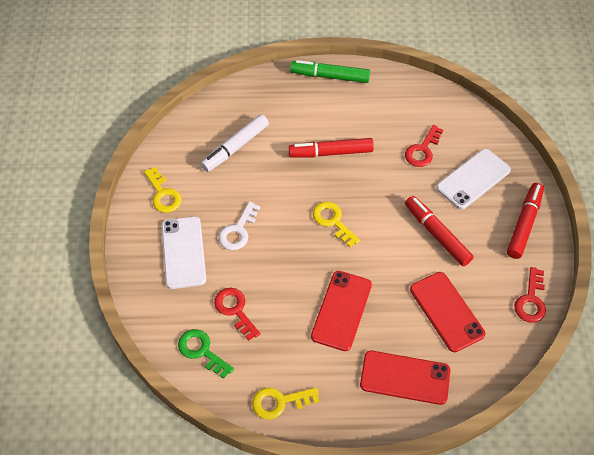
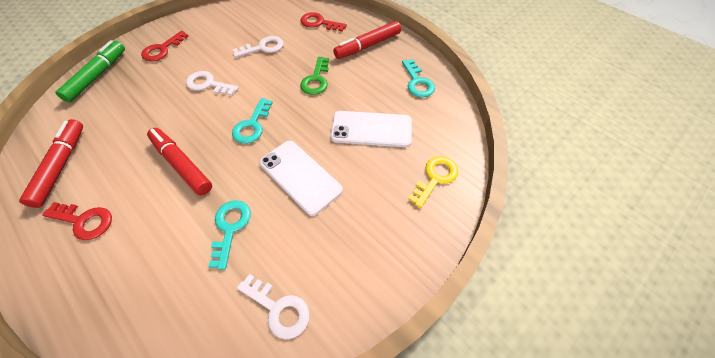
red phone: 3 -> 0
turquoise key: 0 -> 3
white key: 1 -> 3
white marker: 1 -> 0
yellow key: 3 -> 1

